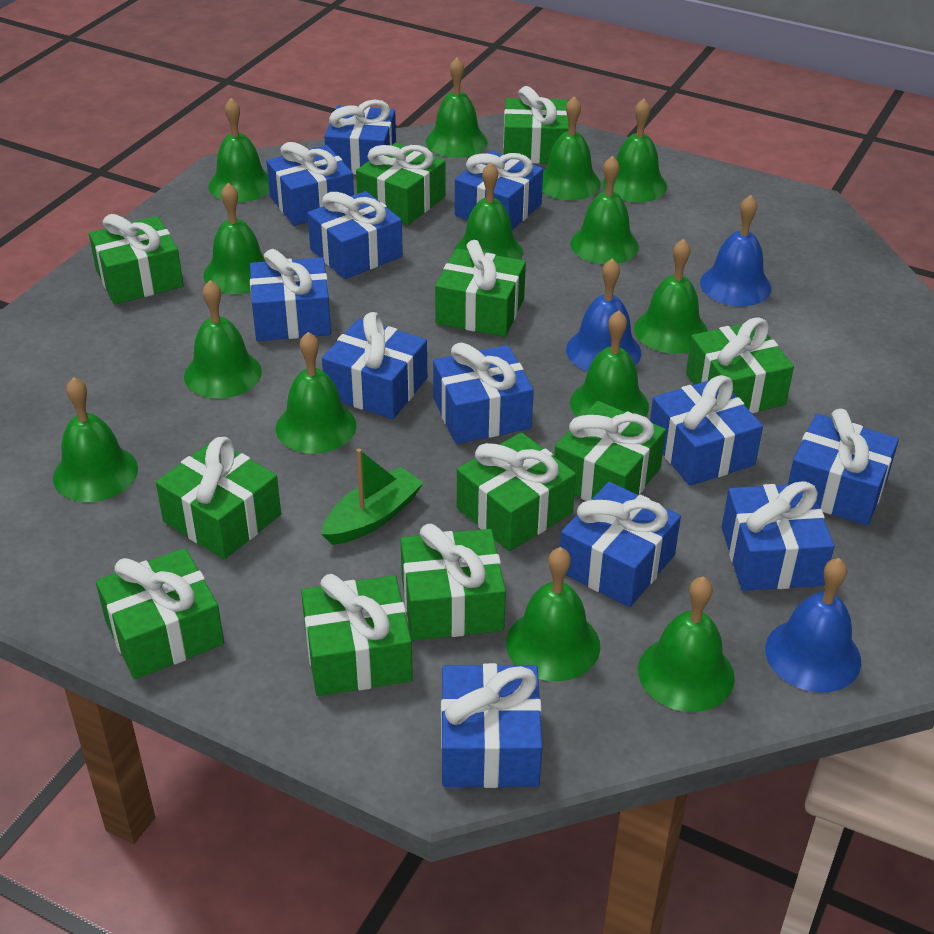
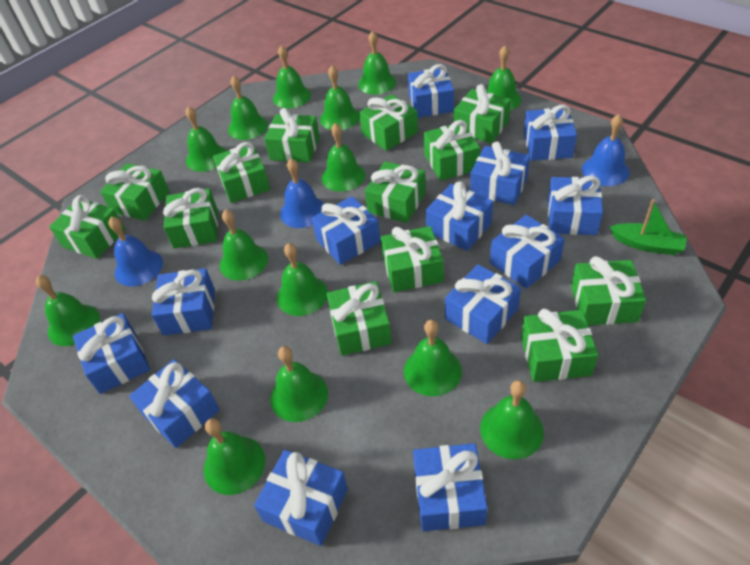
blue gift: 12 -> 13
green gift: 11 -> 13

